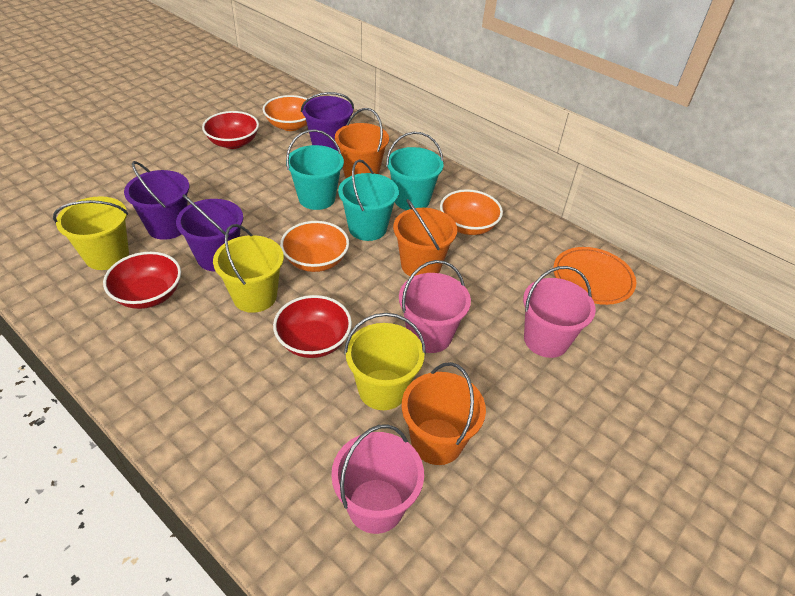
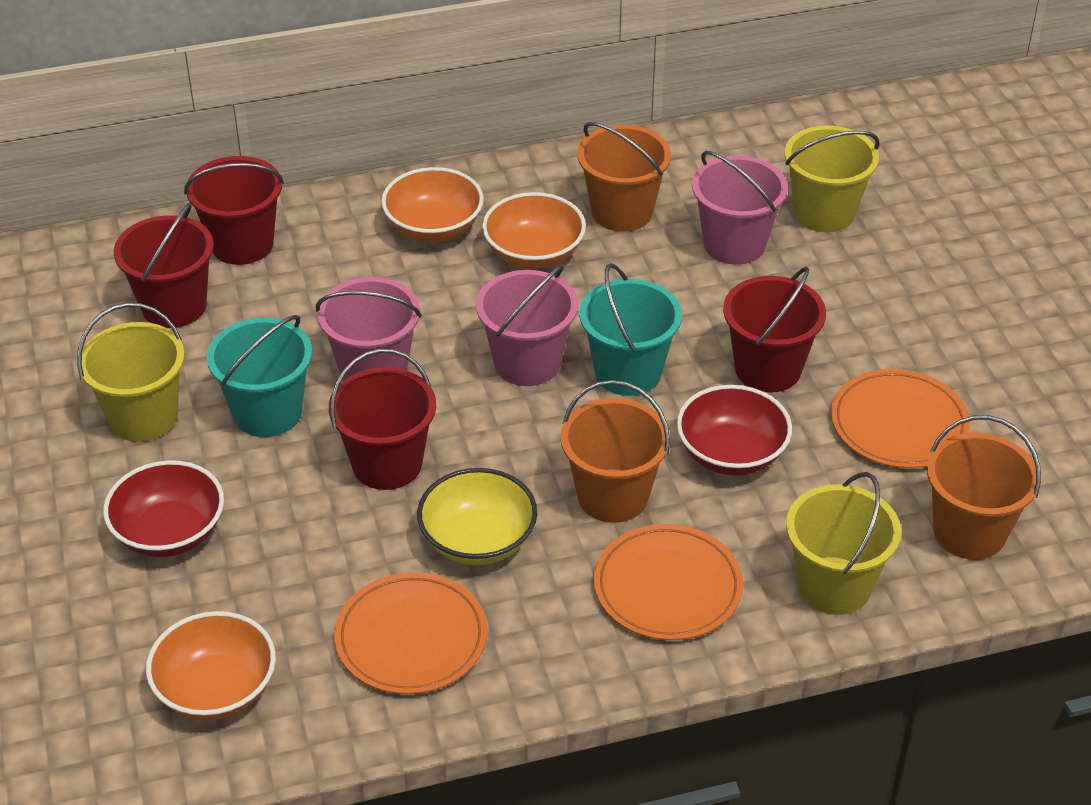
orange plate: 1 -> 3
purple bucket: 3 -> 0
red bowl: 3 -> 2
red bucket: 0 -> 4
turquoise bucket: 3 -> 2
yellow bowl: 0 -> 1

